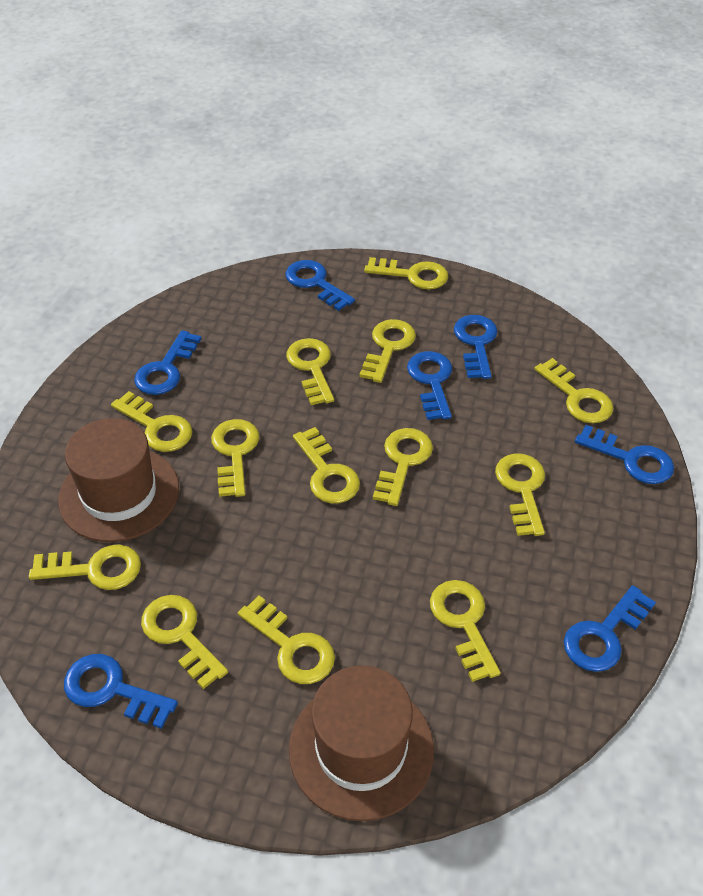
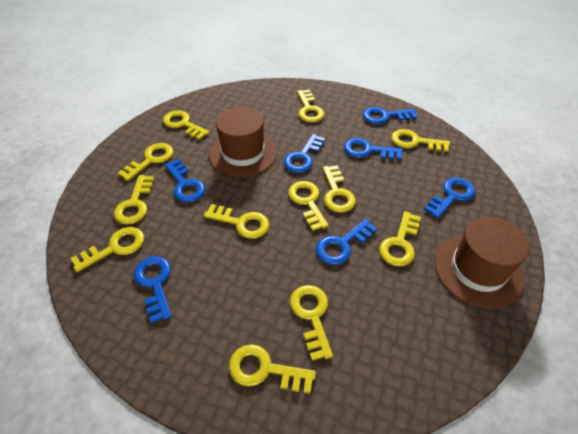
yellow key: 13 -> 12

